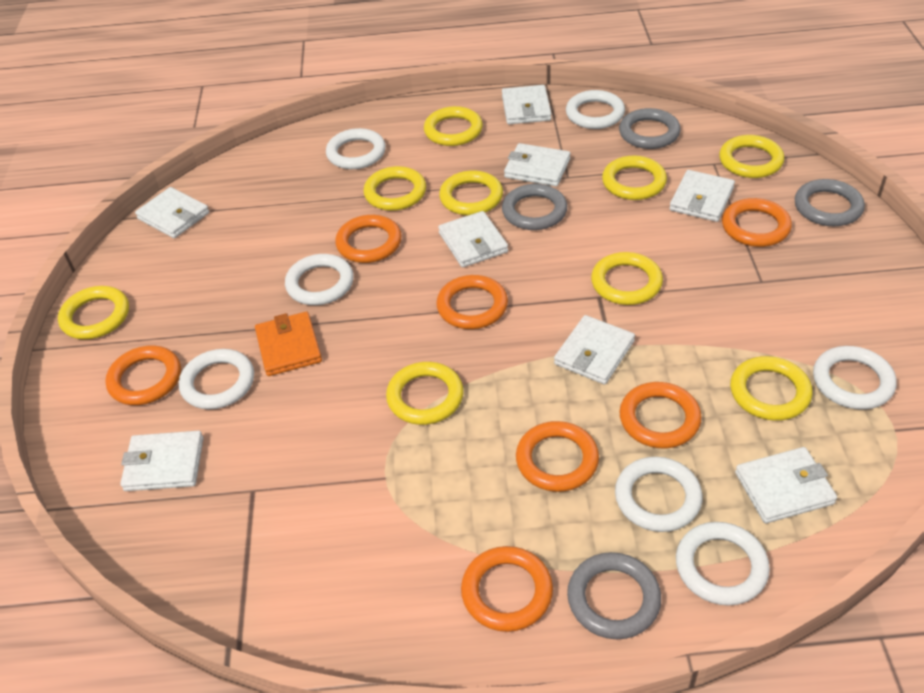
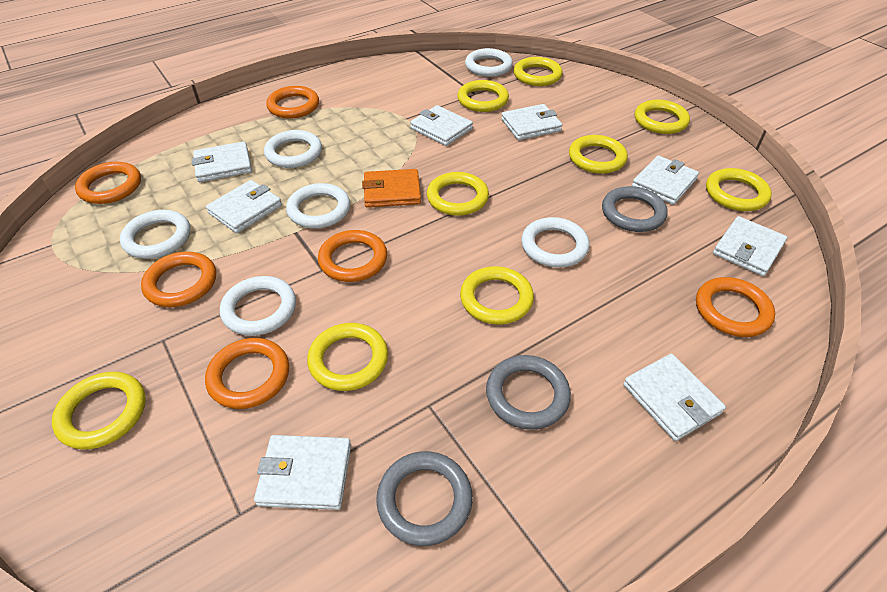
grey ring: 4 -> 3
orange ring: 7 -> 6
white ring: 7 -> 6

